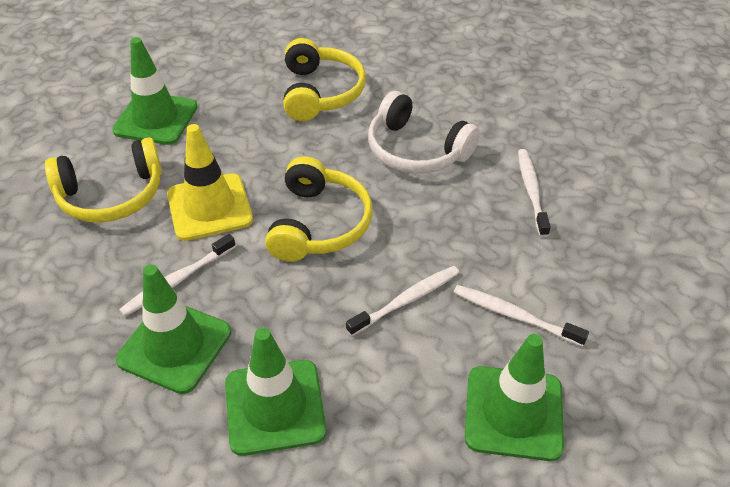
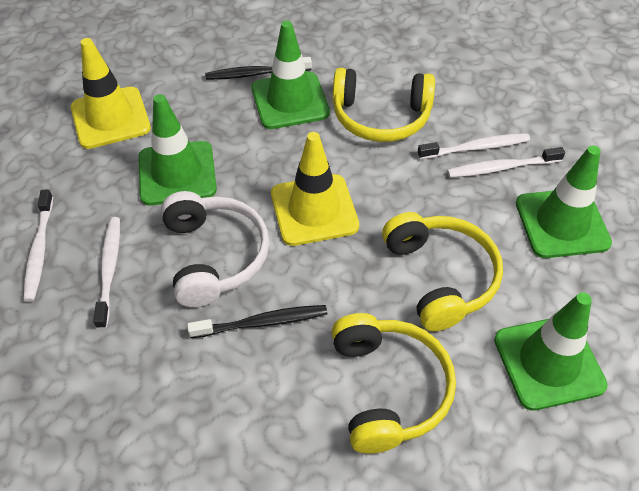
black toothbrush: 0 -> 2
yellow traffic cone: 1 -> 2

